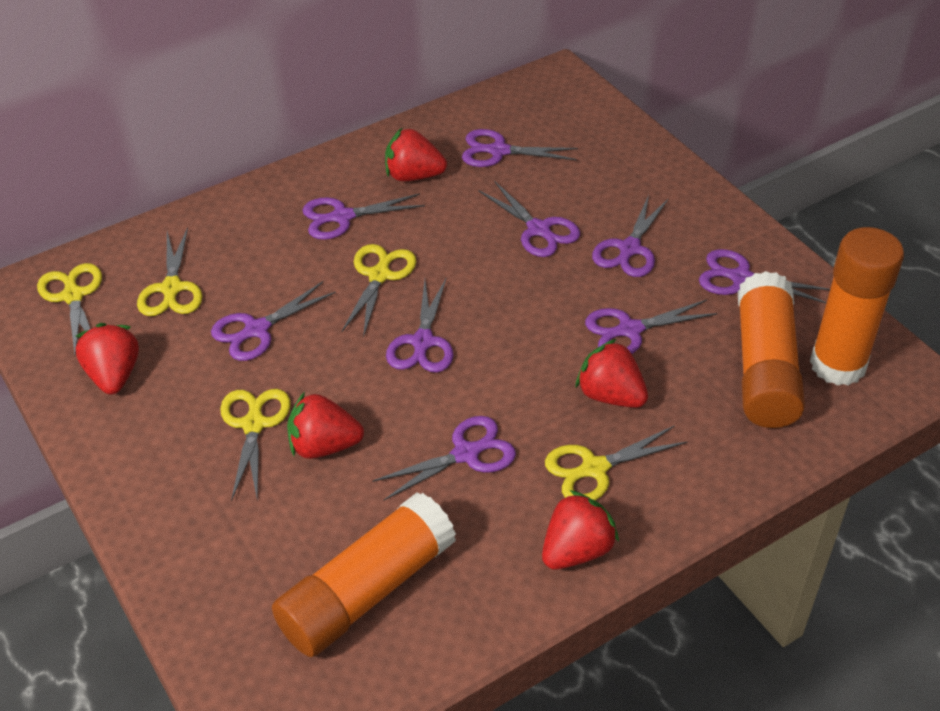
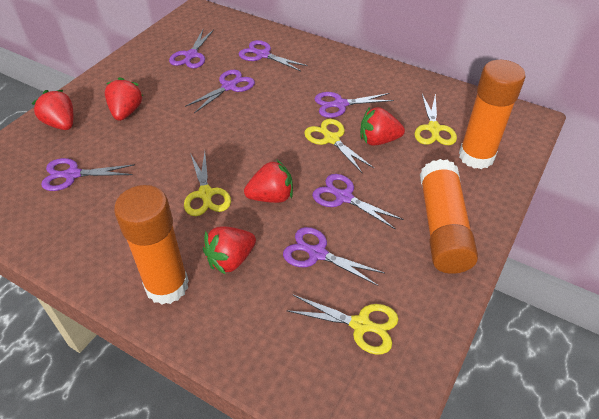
purple scissors: 9 -> 7
yellow scissors: 5 -> 4

